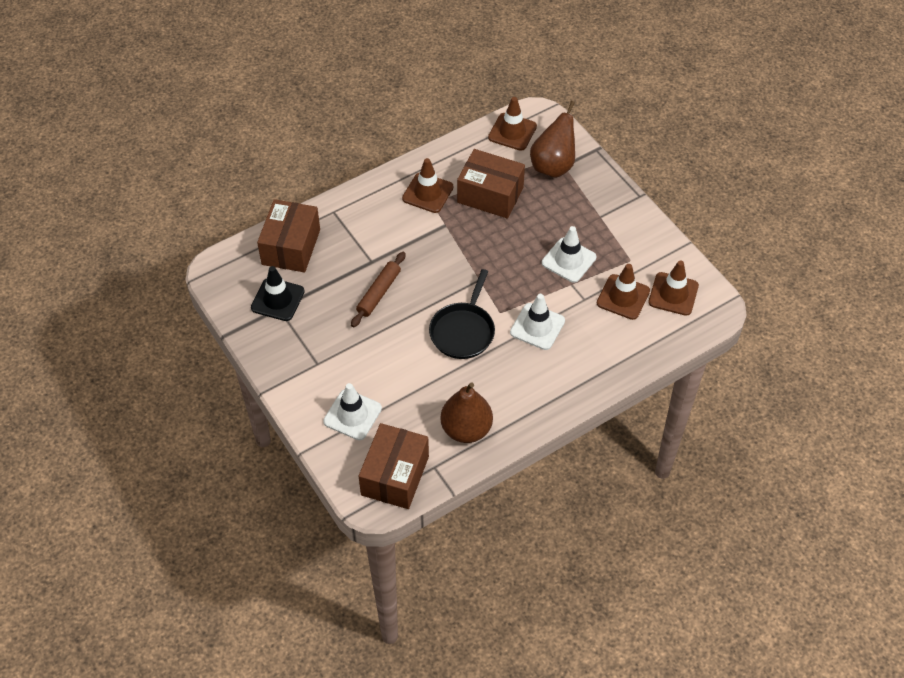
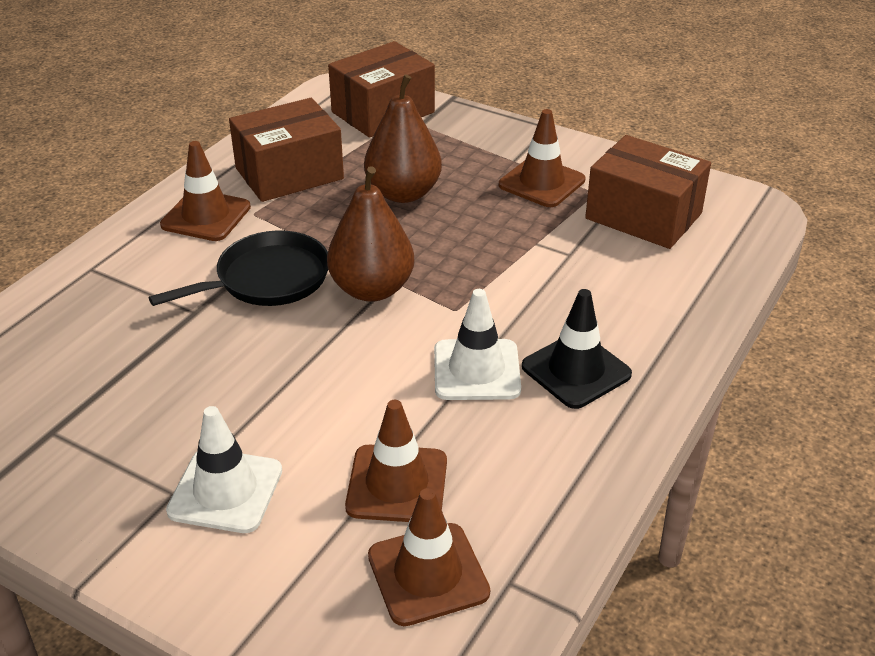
brown rolling pin: 1 -> 0
white traffic cone: 3 -> 2

